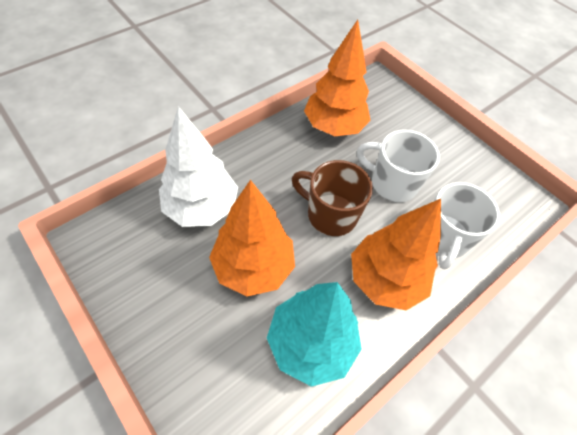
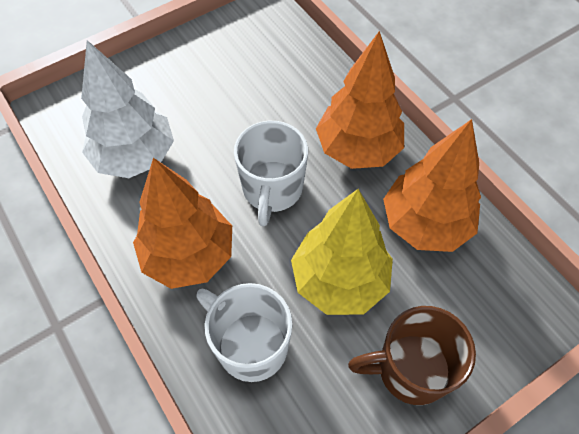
turquoise tree: 1 -> 0
yellow tree: 0 -> 1

